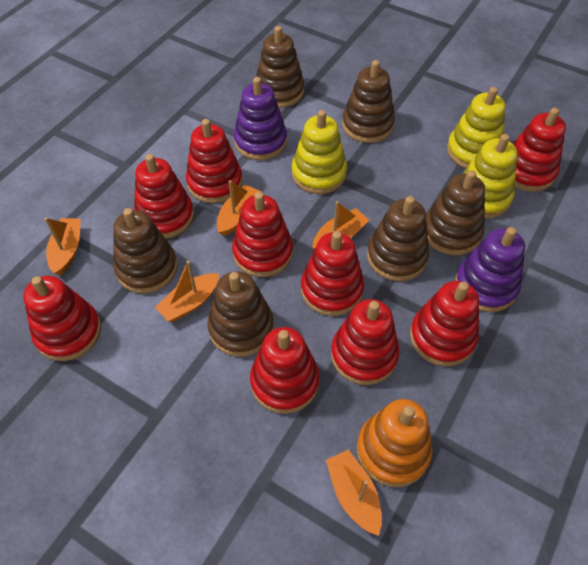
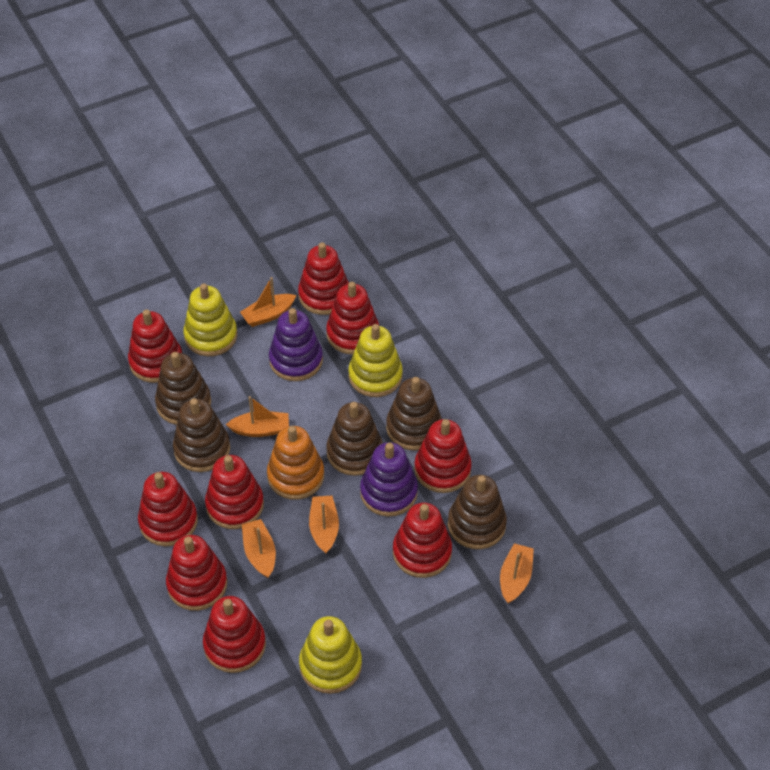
brown stacking toy: 6 -> 5

